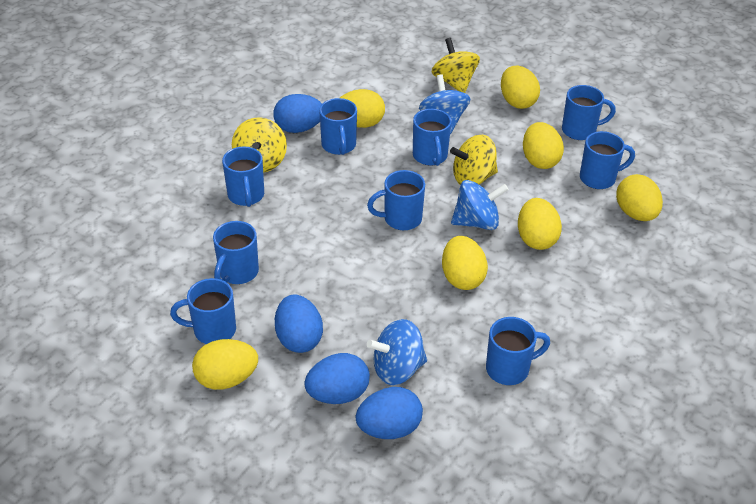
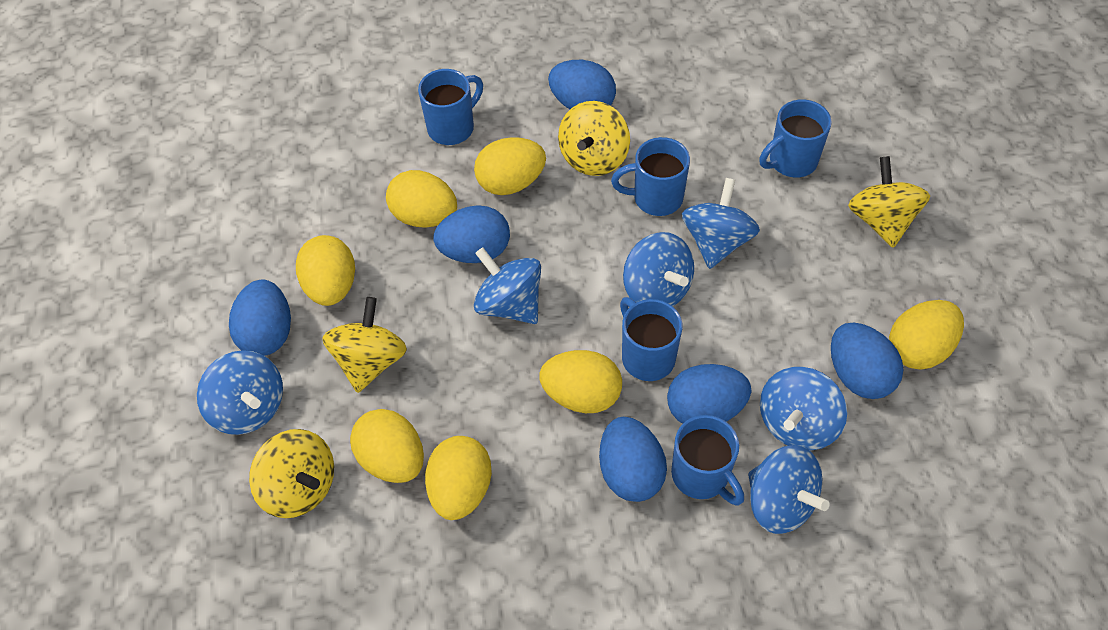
blue egg: 4 -> 6
blue mug: 9 -> 5
blue spinning top: 3 -> 6
yellow spinning top: 3 -> 4

